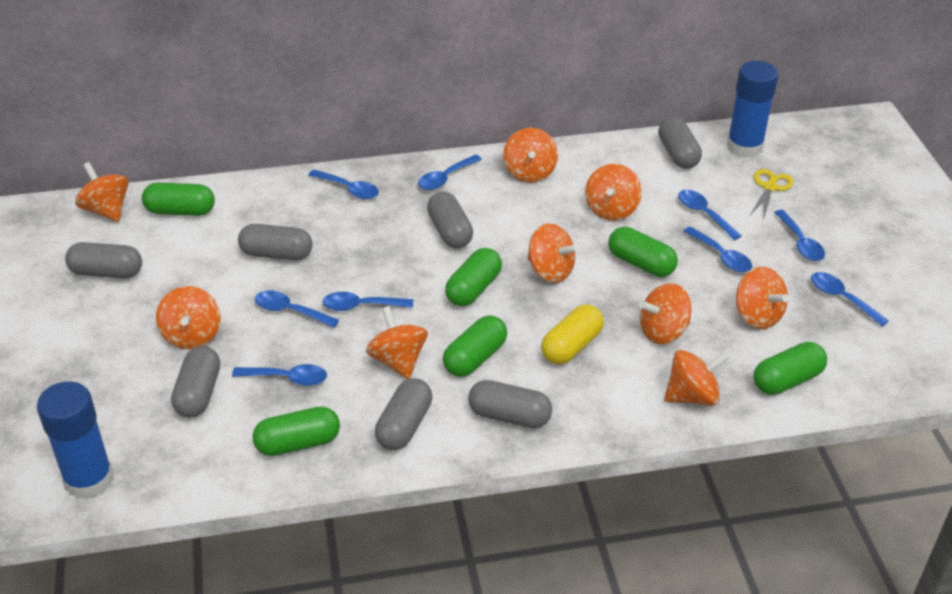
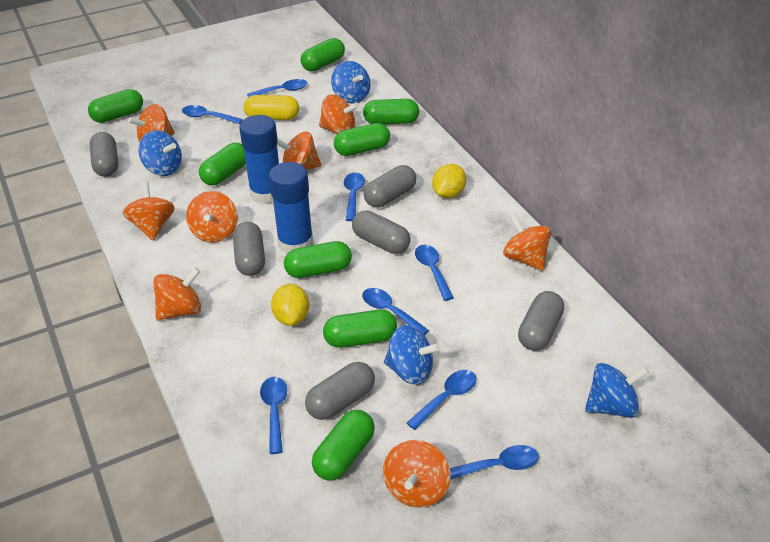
blue spinning top: 0 -> 4
blue spoon: 9 -> 8
green capsule: 6 -> 8
grey capsule: 7 -> 6
orange spinning top: 9 -> 8
yellow lemon: 0 -> 2
yellow scissors: 1 -> 0

